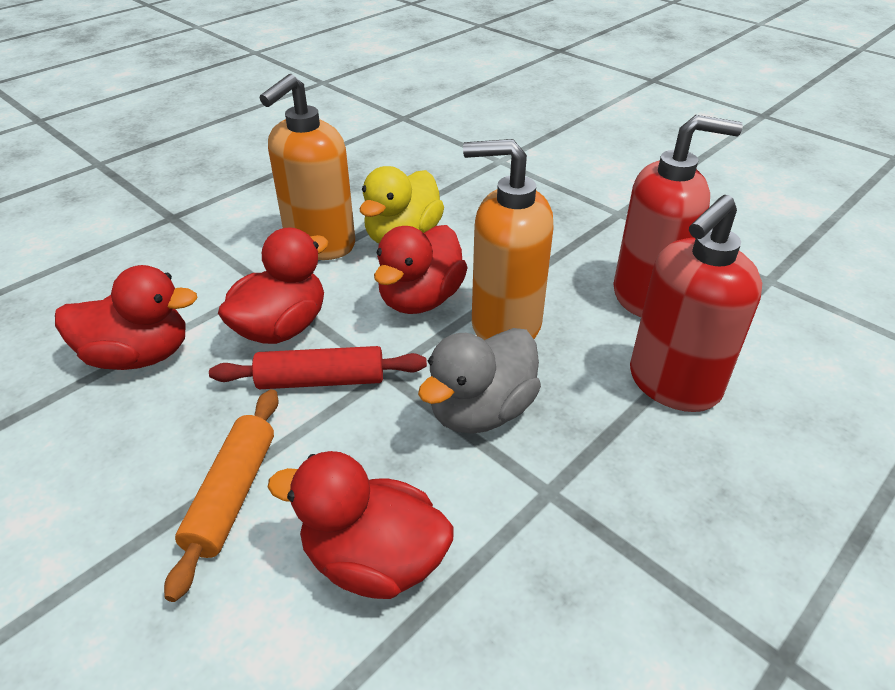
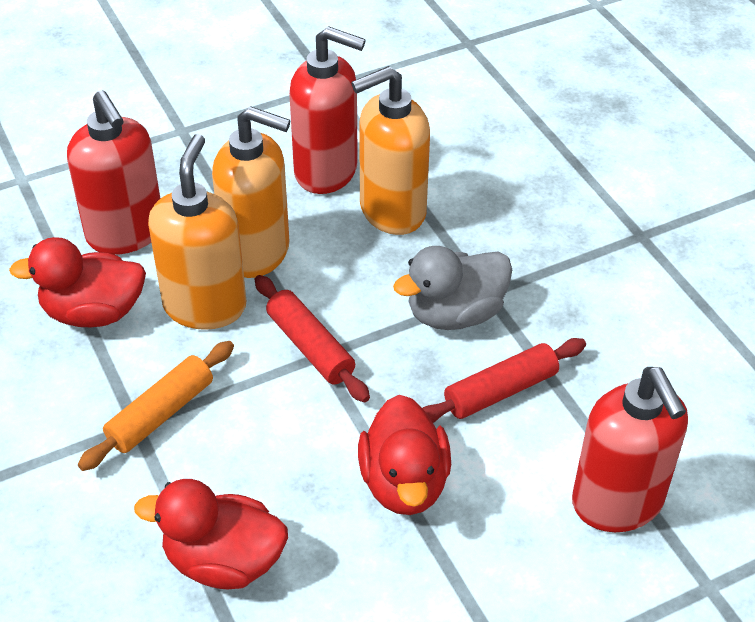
orange soap dispenser: 2 -> 3
red duck: 4 -> 3
red rolling pin: 1 -> 2
red soap dispenser: 2 -> 3
yellow duck: 1 -> 0

